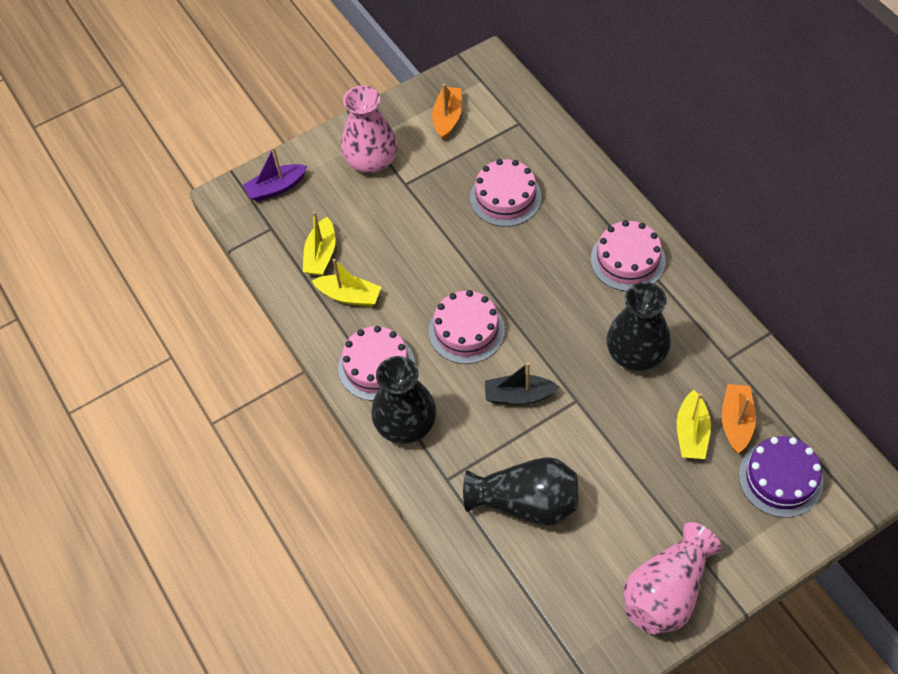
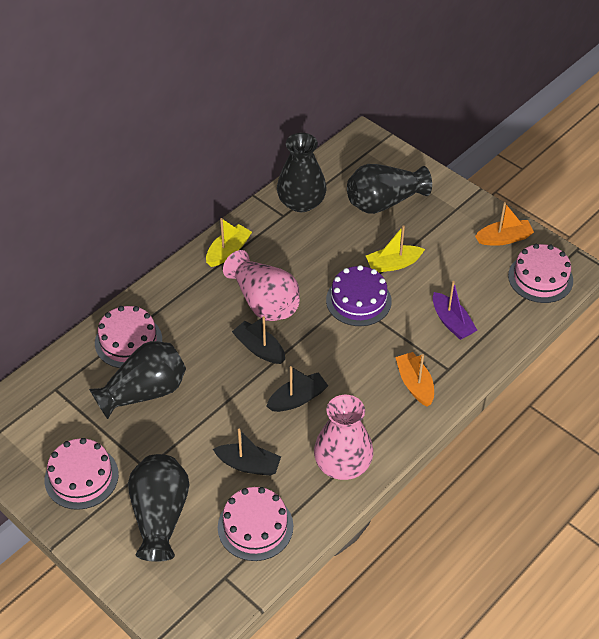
black boat: 1 -> 3
black vase: 3 -> 4
yellow boat: 3 -> 2

